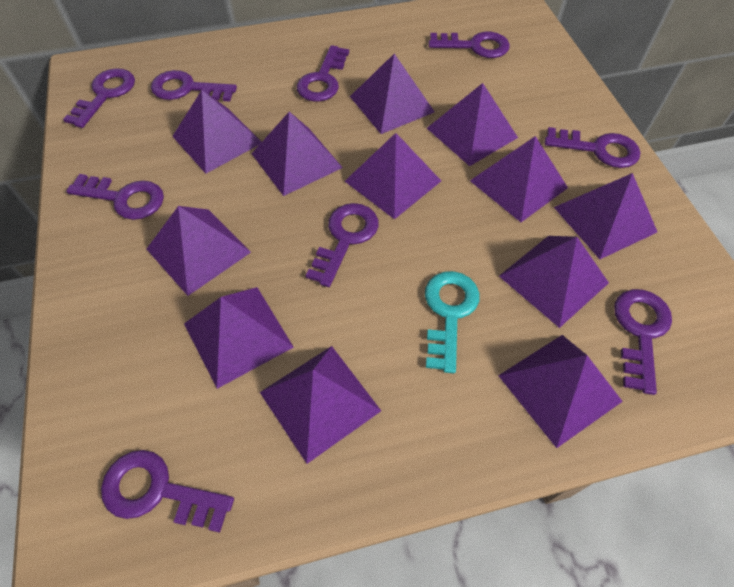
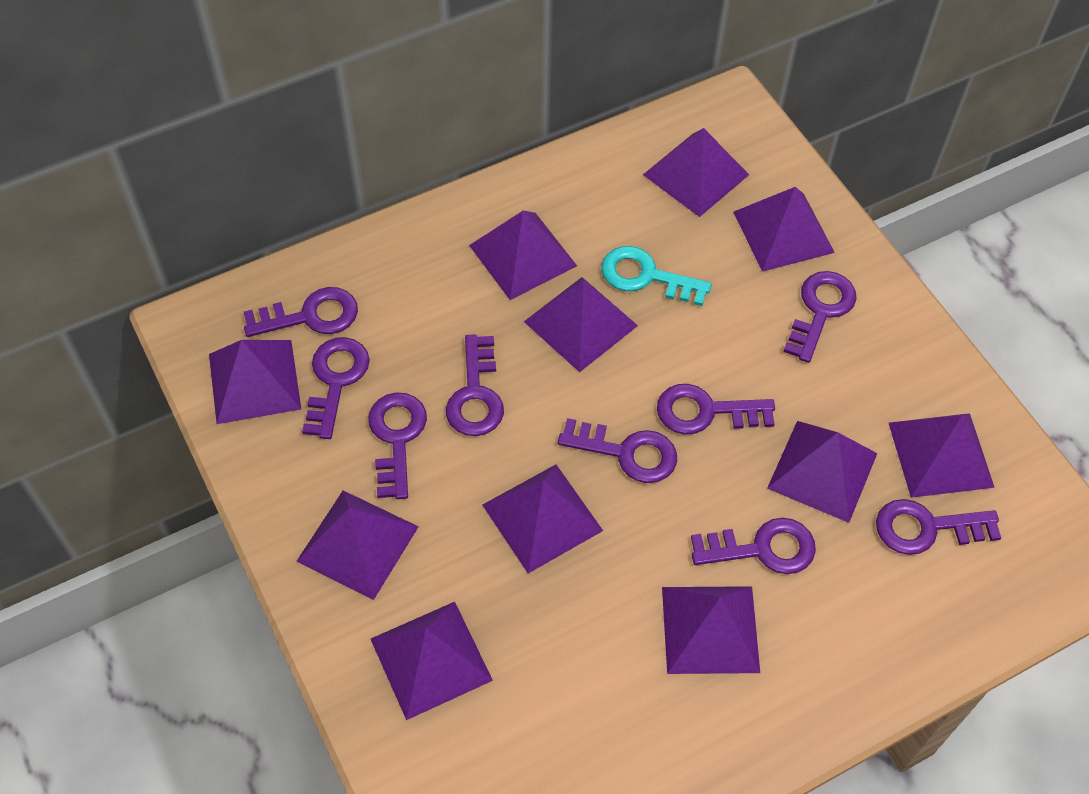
purple pyramid: 12 -> 11

